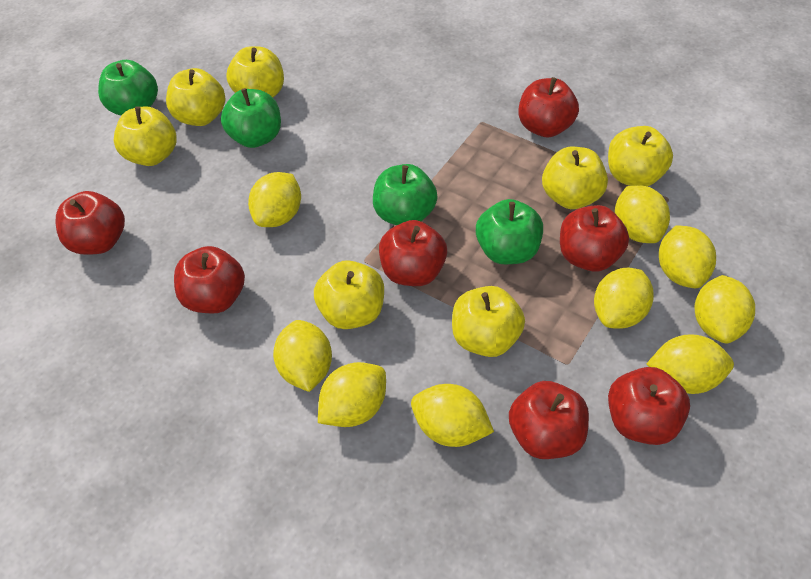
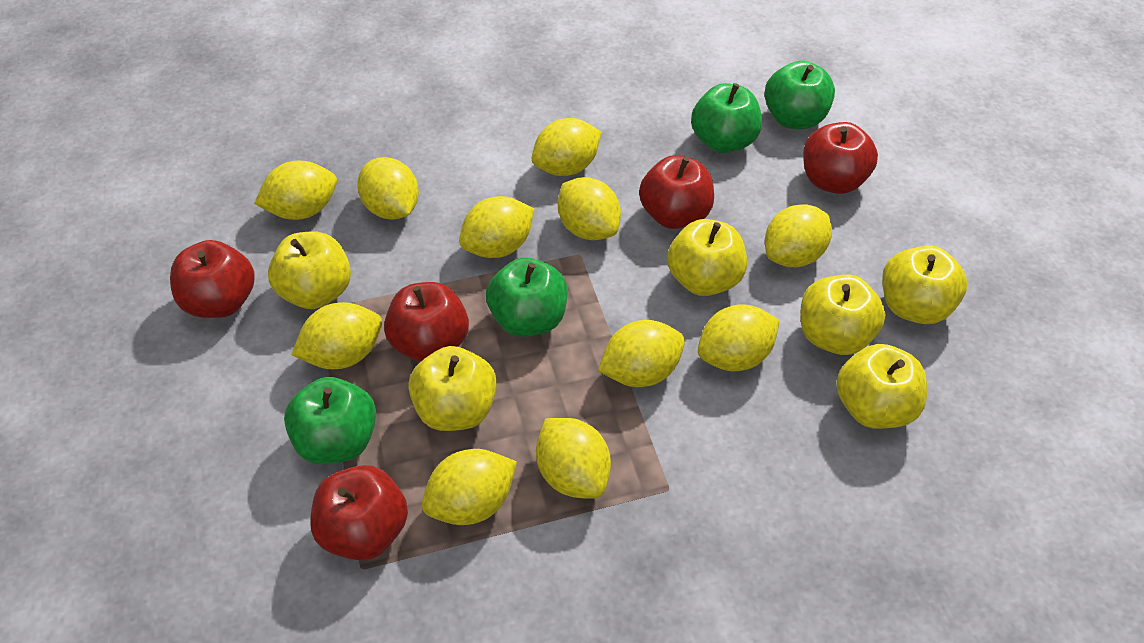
red apple: 7 -> 5
yellow apple: 7 -> 6
yellow lemon: 9 -> 11

